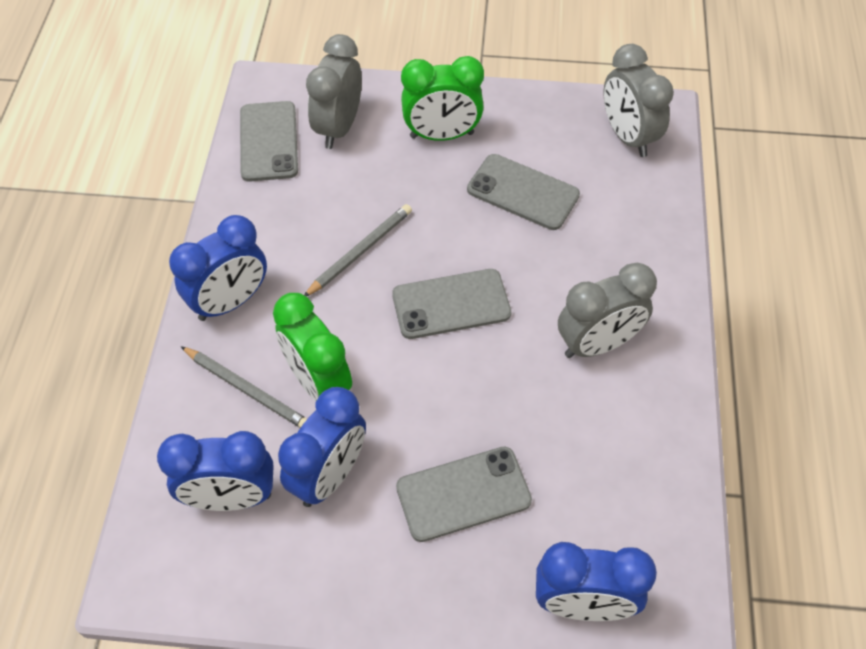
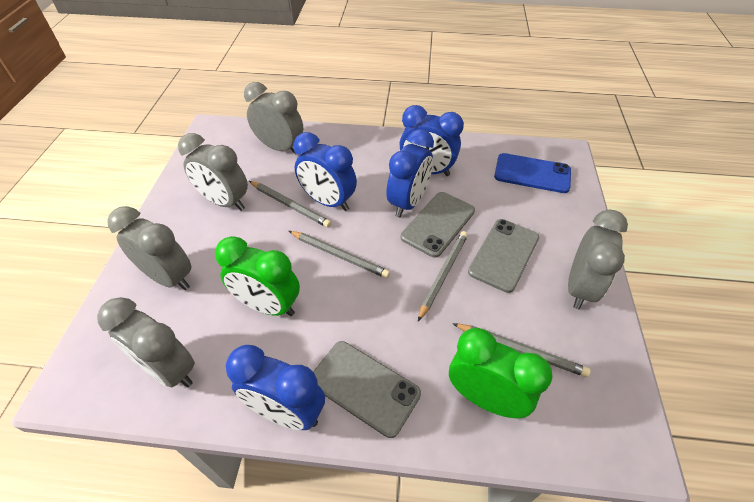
blue phone: 0 -> 1
grey clock: 3 -> 5
grey pencil: 2 -> 4
grey phone: 4 -> 3

